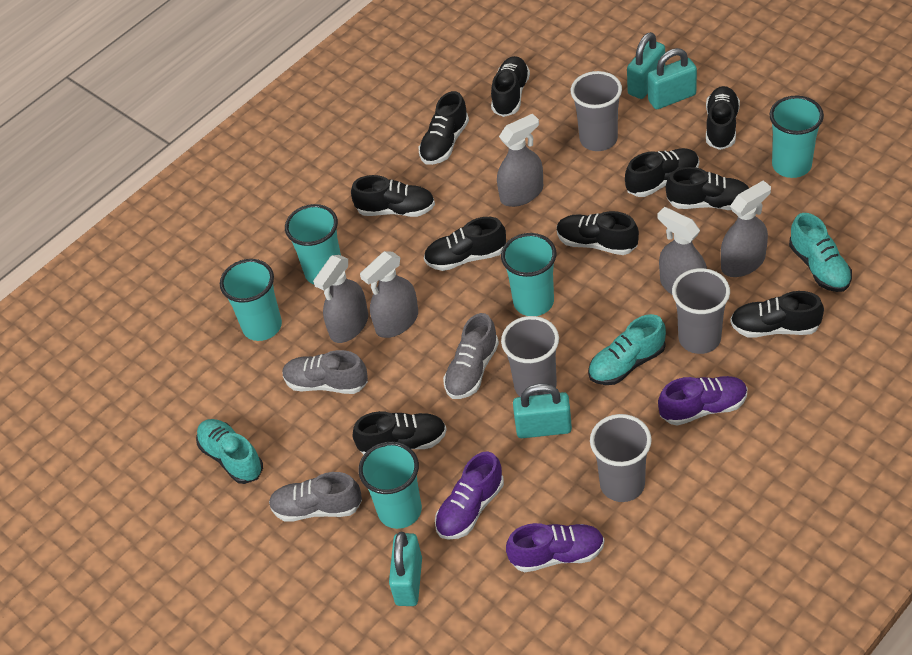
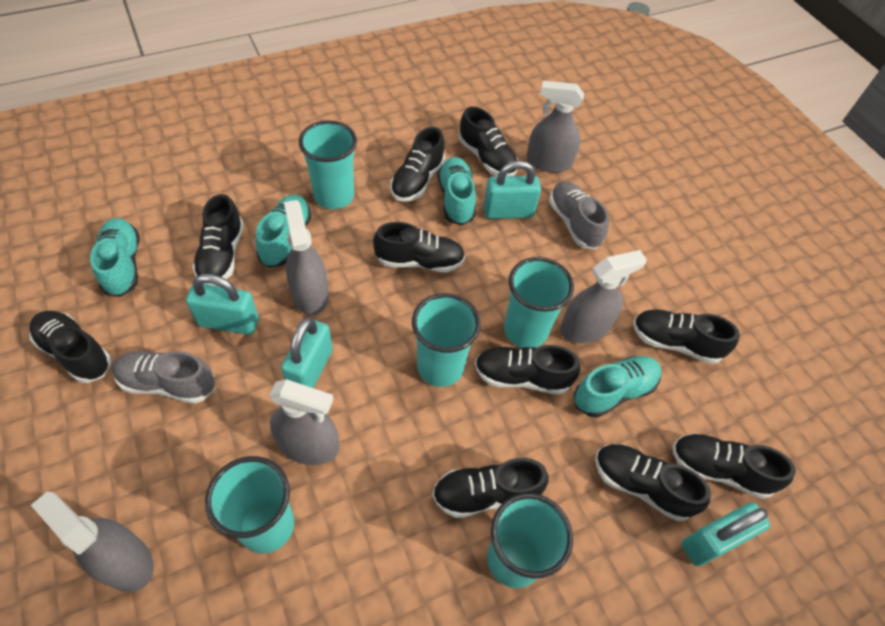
grey cup: 4 -> 0
grey shoe: 3 -> 2
purple shoe: 3 -> 0
turquoise shoe: 3 -> 4

